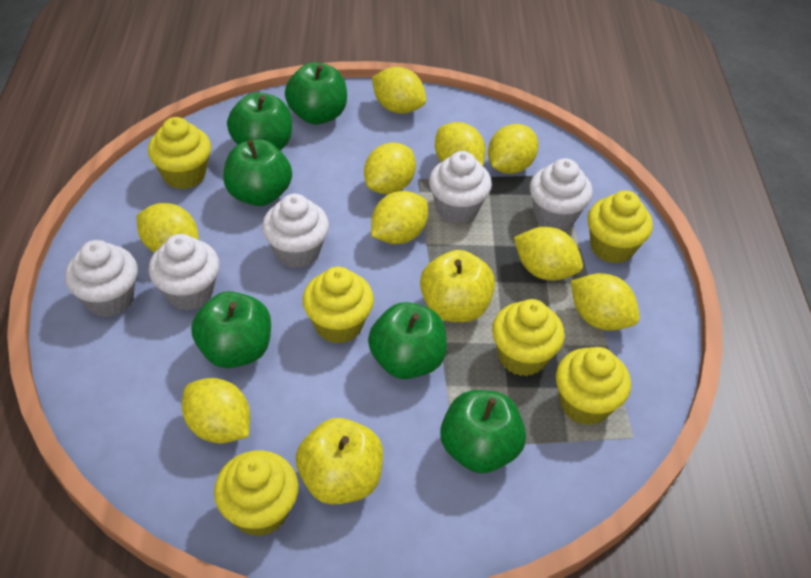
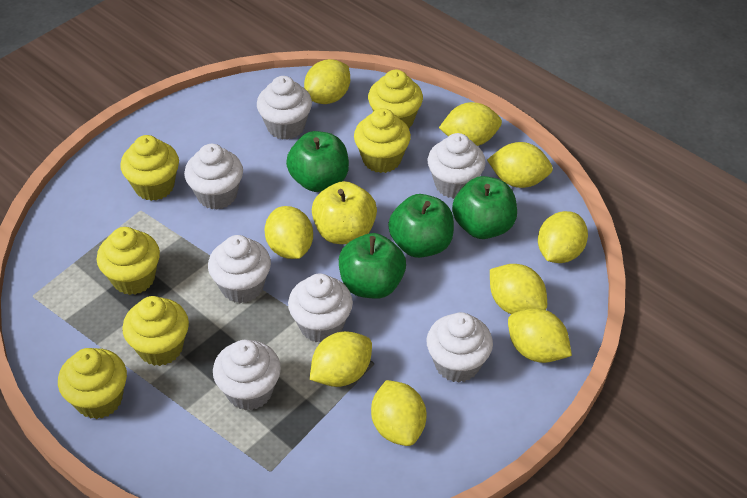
green apple: 6 -> 4
white cupcake: 5 -> 7
yellow apple: 2 -> 1

